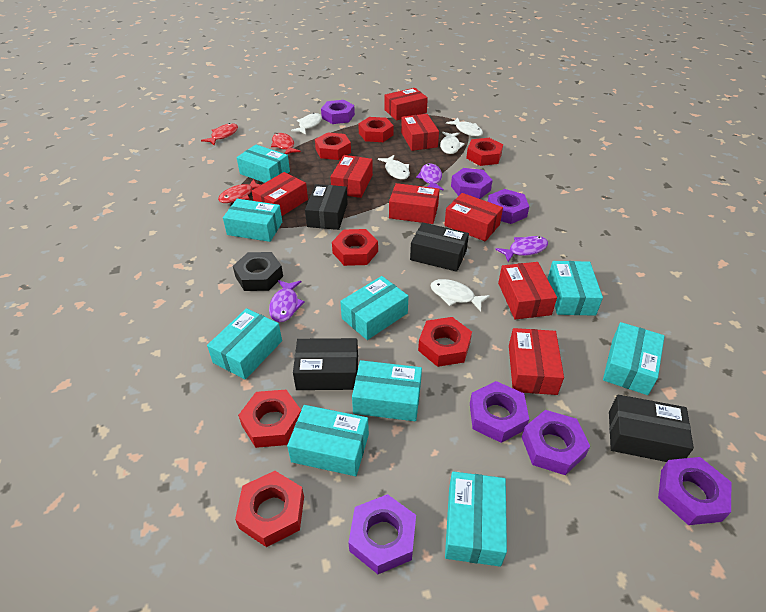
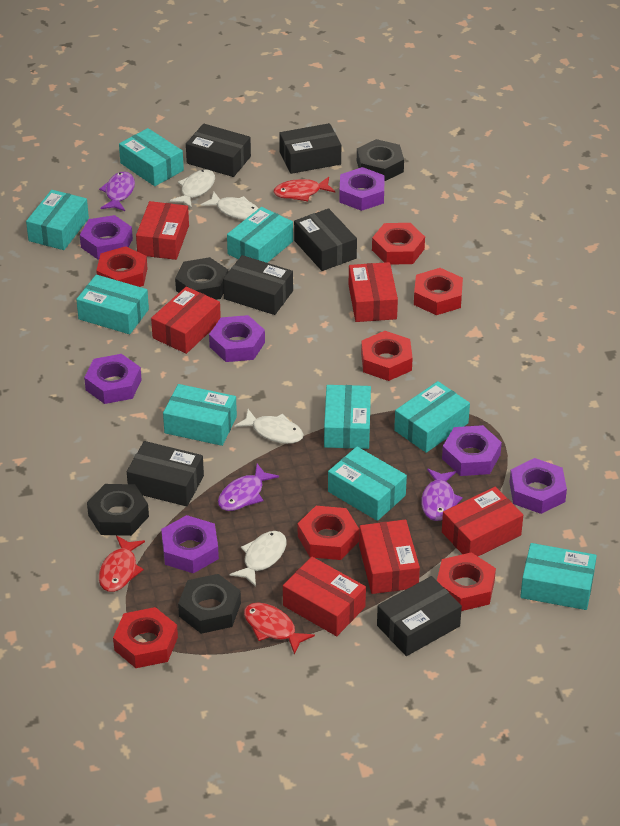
black box: 4 -> 6
black nut: 1 -> 4
red box: 8 -> 6
white fish: 5 -> 4

